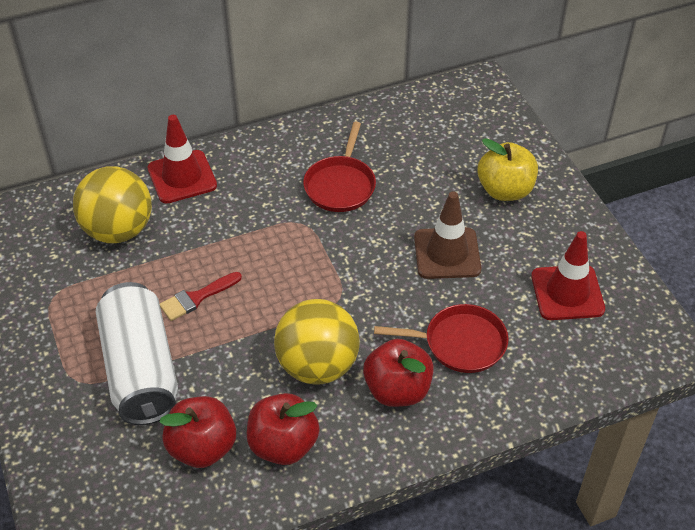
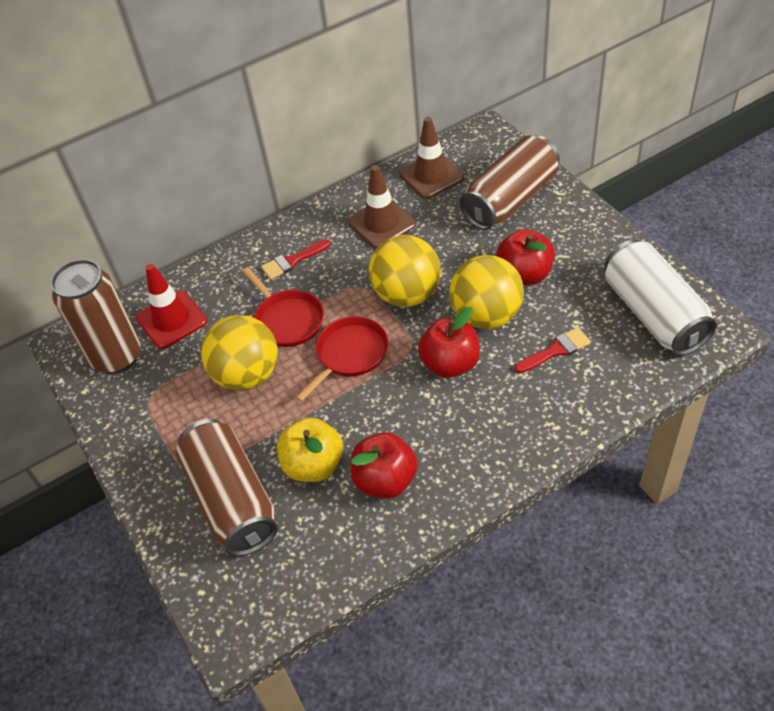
brown can: 0 -> 3
brown traffic cone: 1 -> 2
red brush: 1 -> 2
red traffic cone: 2 -> 1
yellow ball: 2 -> 3

